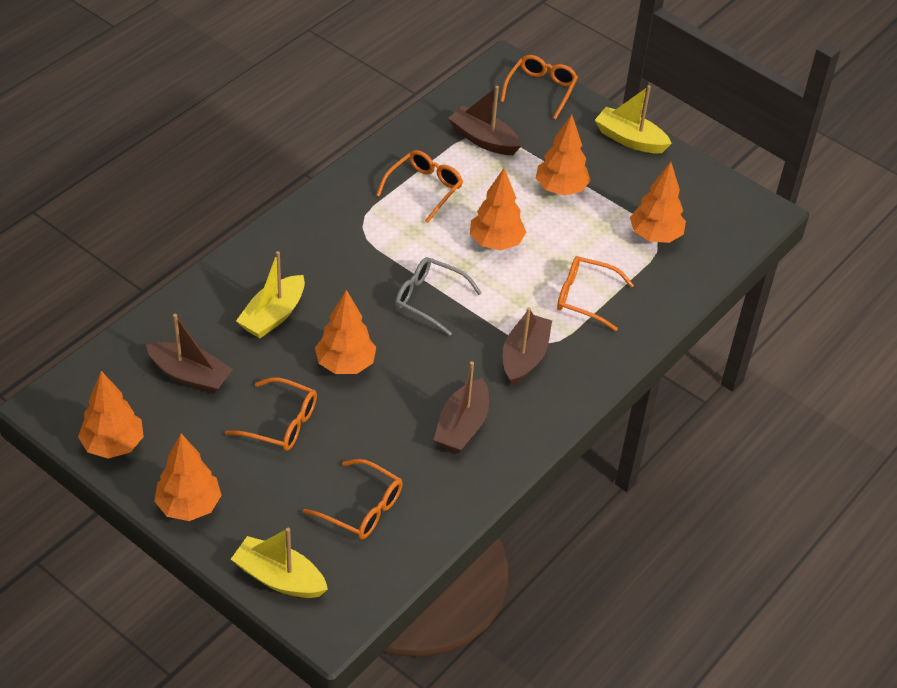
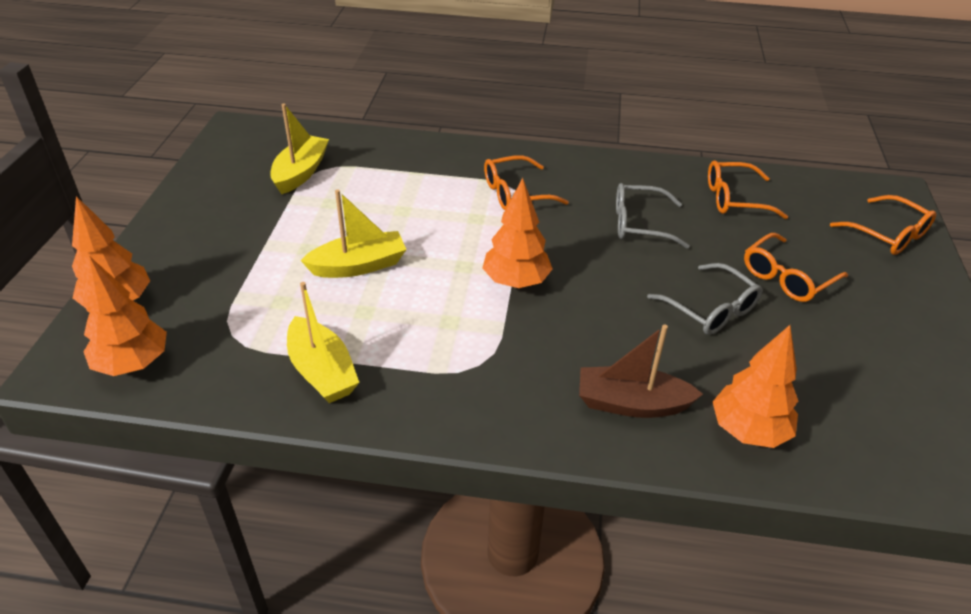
brown boat: 4 -> 1
grey glasses: 1 -> 2
orange glasses: 5 -> 4
orange tree: 6 -> 4

